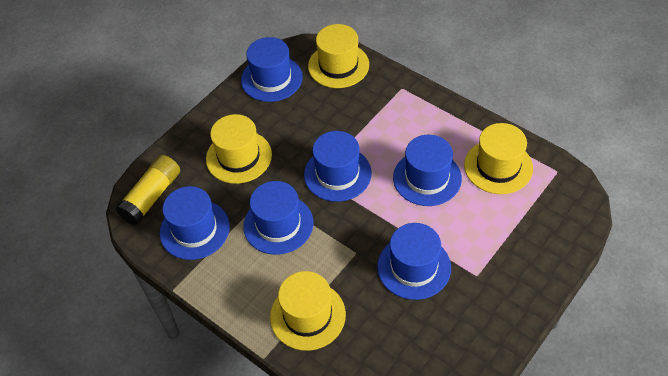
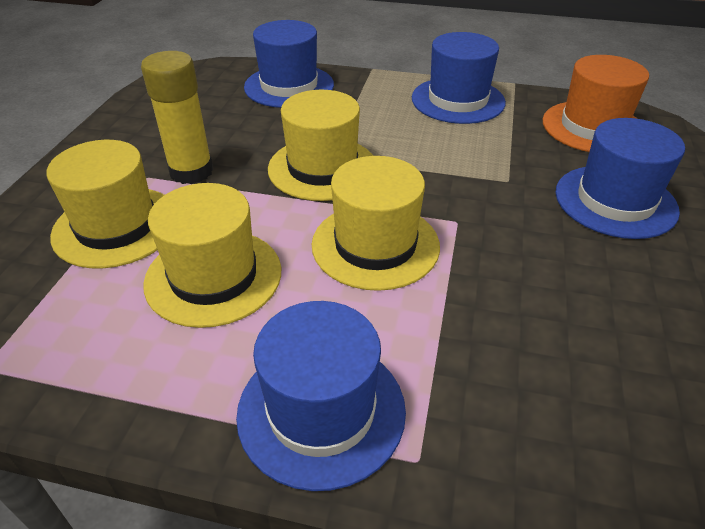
blue hat: 6 -> 4
orange hat: 0 -> 1

